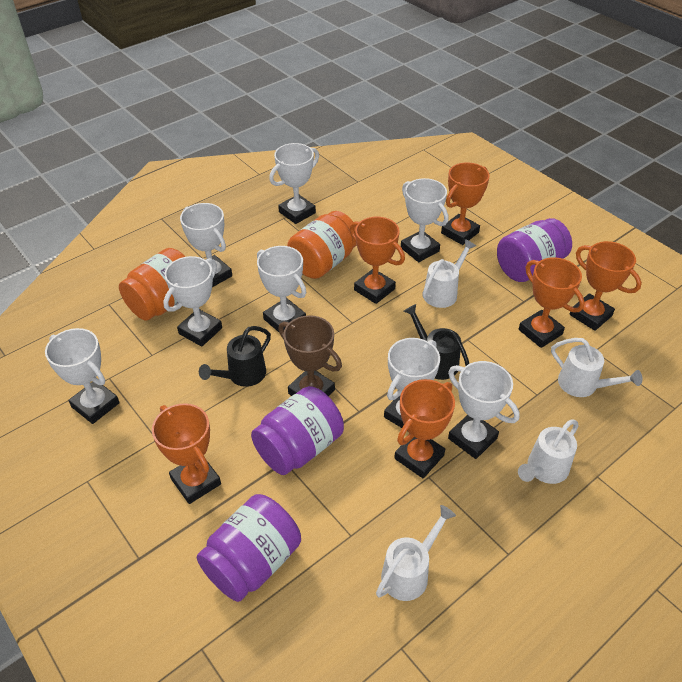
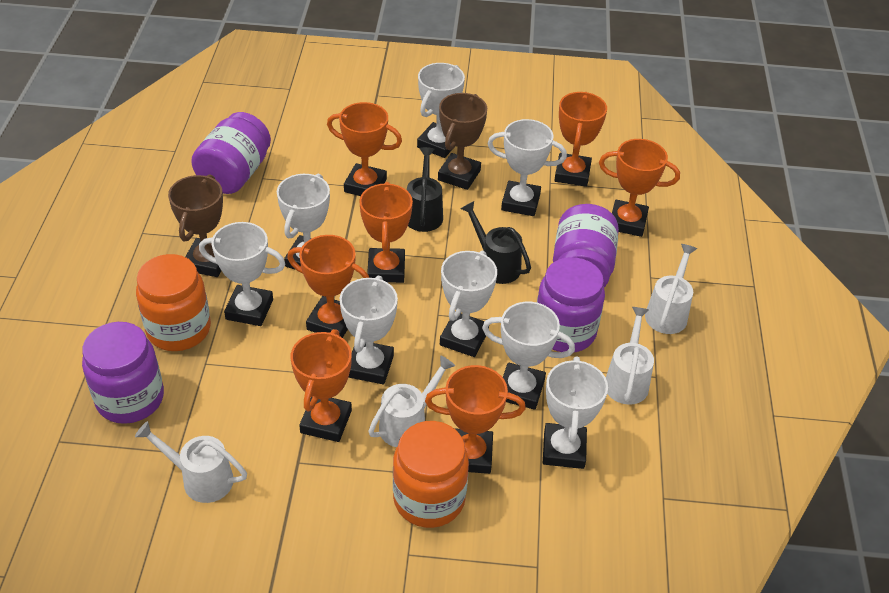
brown trophy: 1 -> 2
orange trophy: 6 -> 7
purple jar: 3 -> 4

